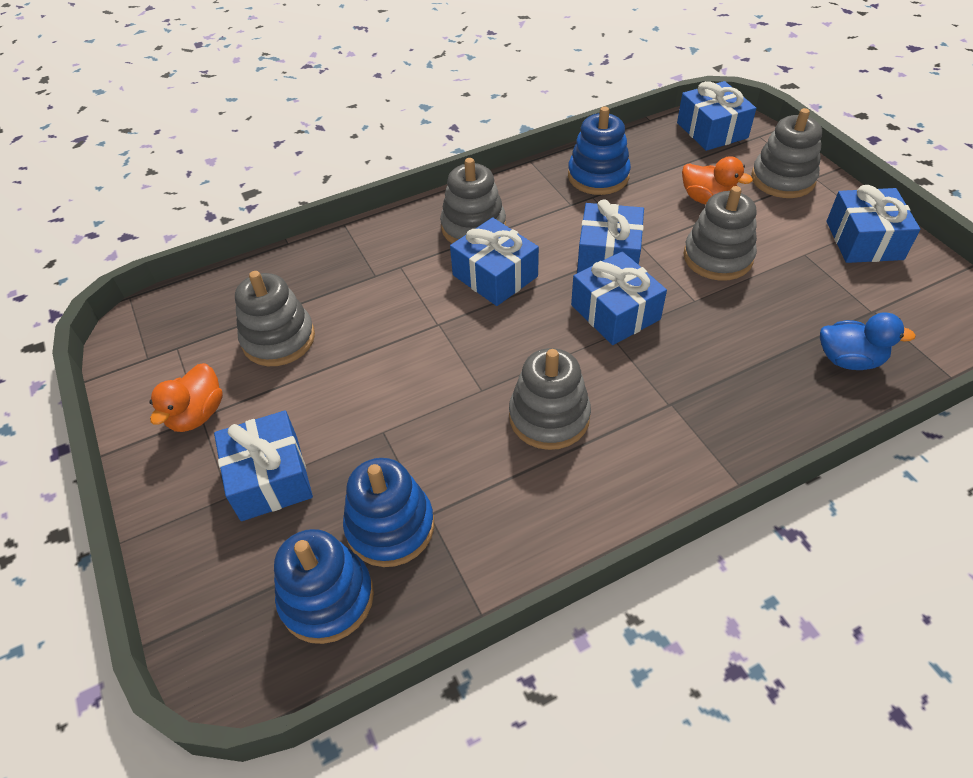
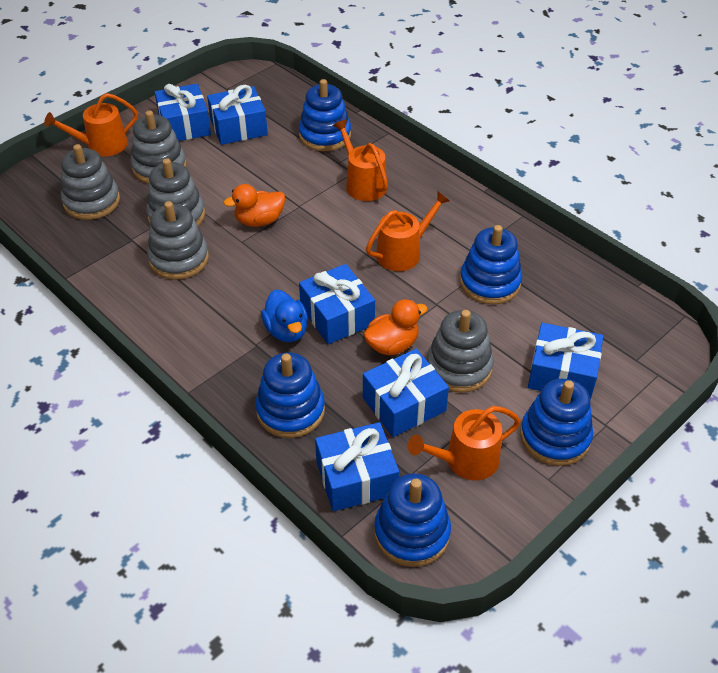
blue stacking toy: 3 -> 5
orange watering can: 0 -> 4

